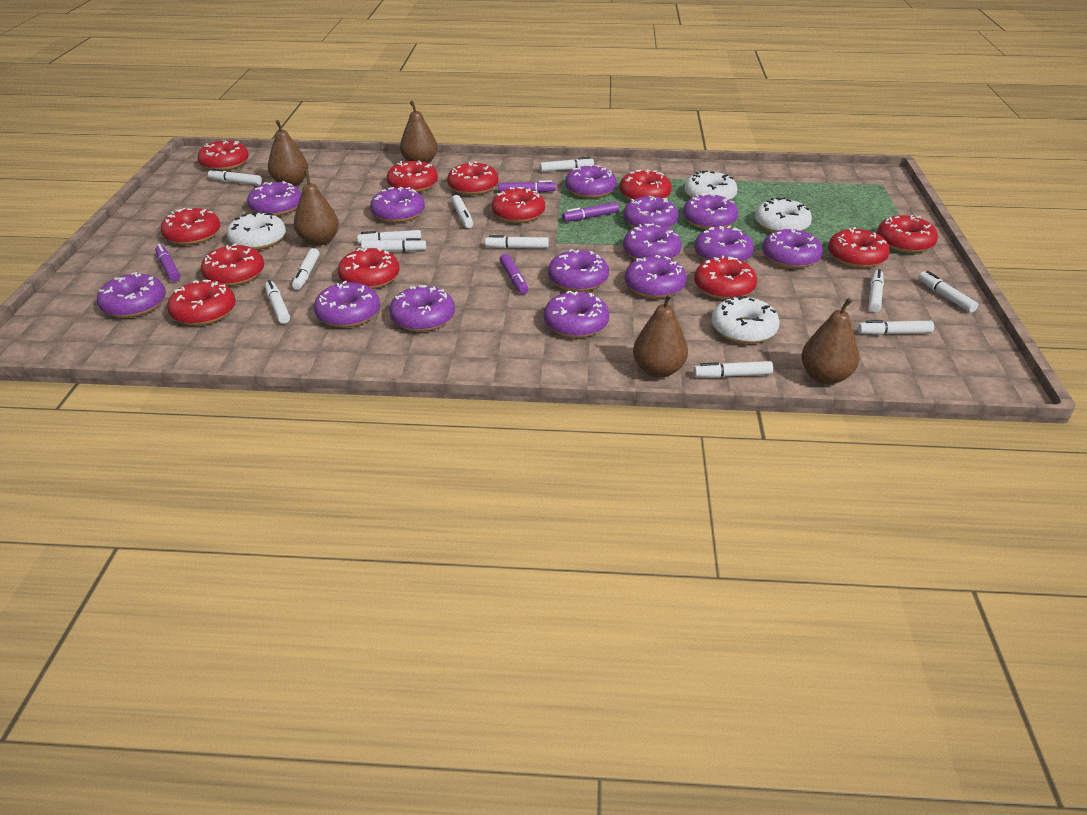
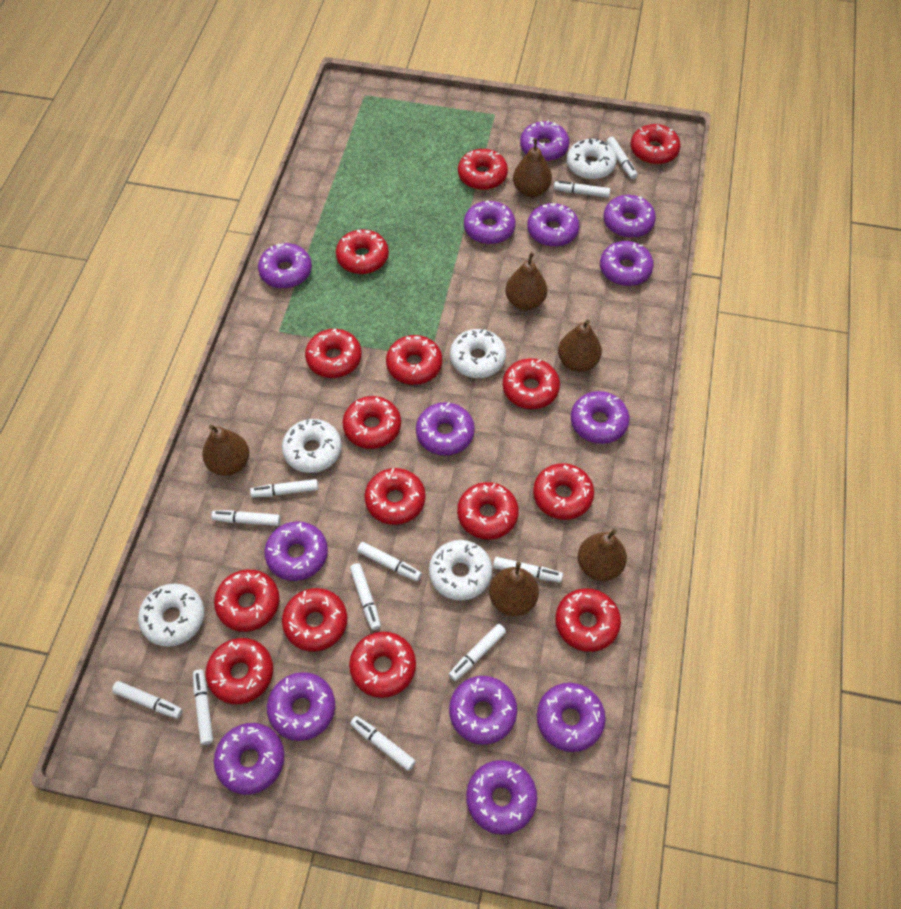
brown pear: 5 -> 6
purple marker: 4 -> 0
red donut: 12 -> 15
white donut: 4 -> 5
white marker: 12 -> 11

